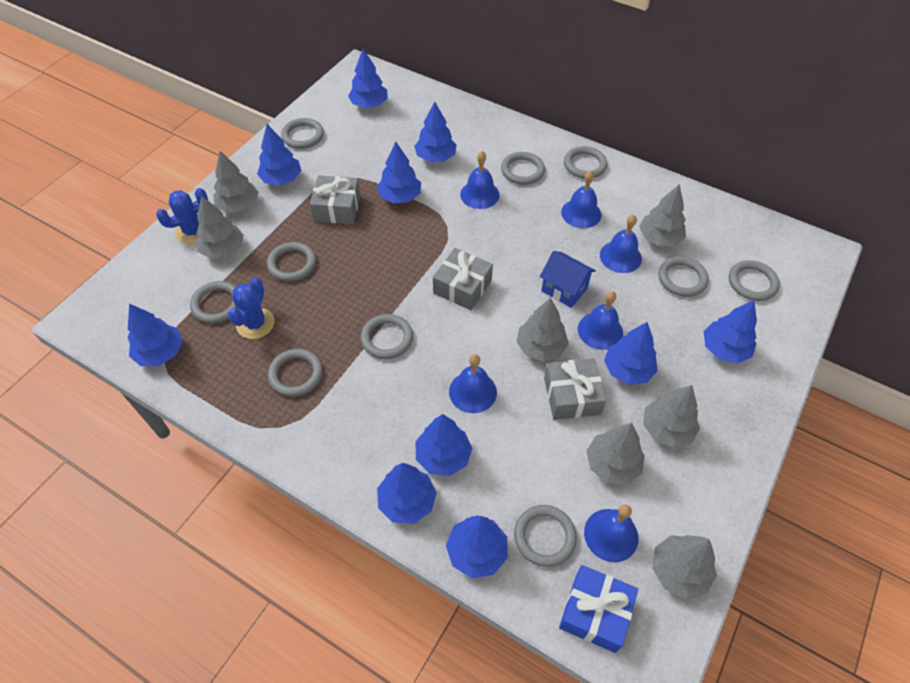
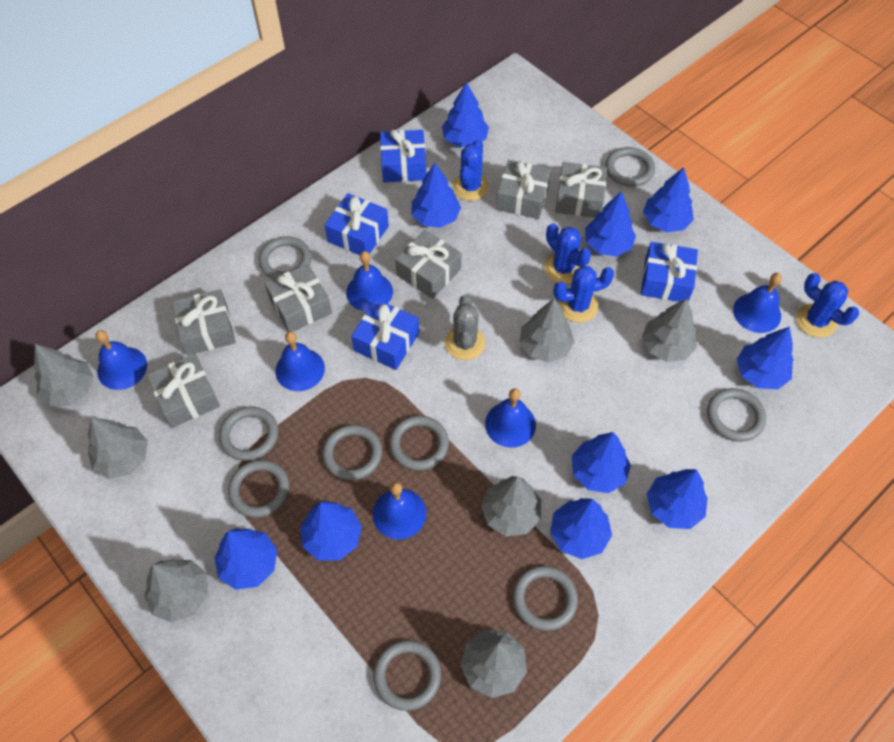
blue cactus: 2 -> 4
blue gift: 1 -> 4
blue house: 1 -> 0
grey cactus: 0 -> 1
grey gift: 3 -> 6
grey ring: 10 -> 9

